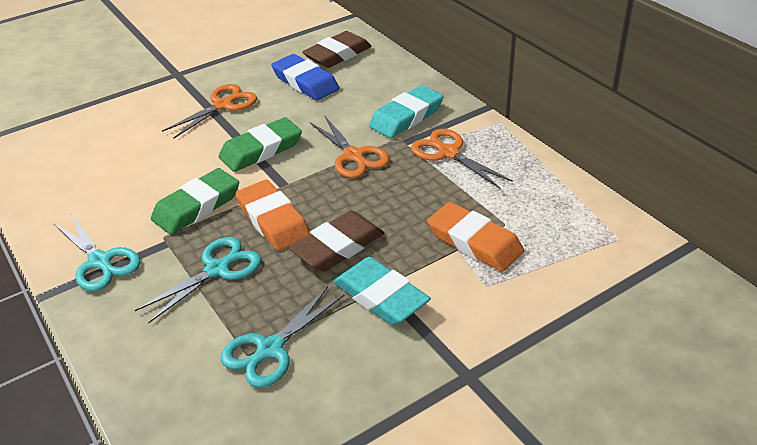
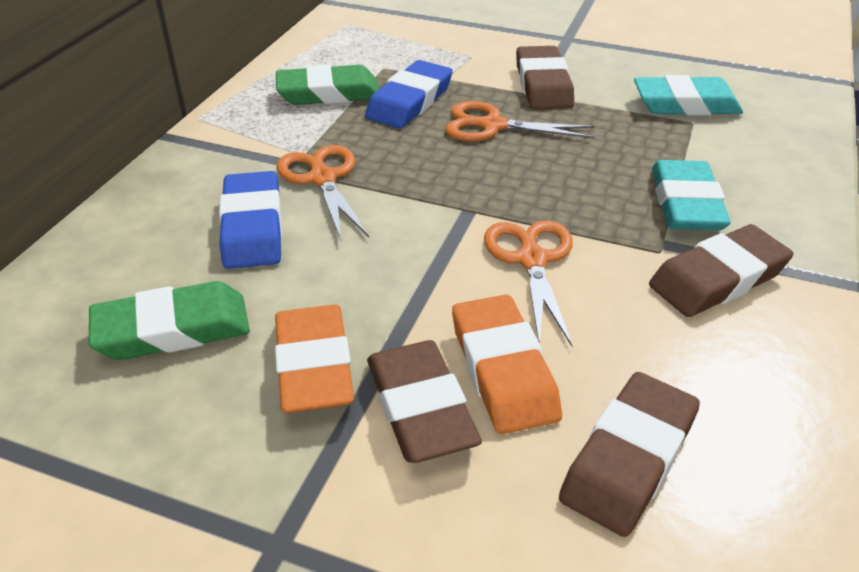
blue eraser: 1 -> 2
brown eraser: 2 -> 4
turquoise scissors: 3 -> 0

